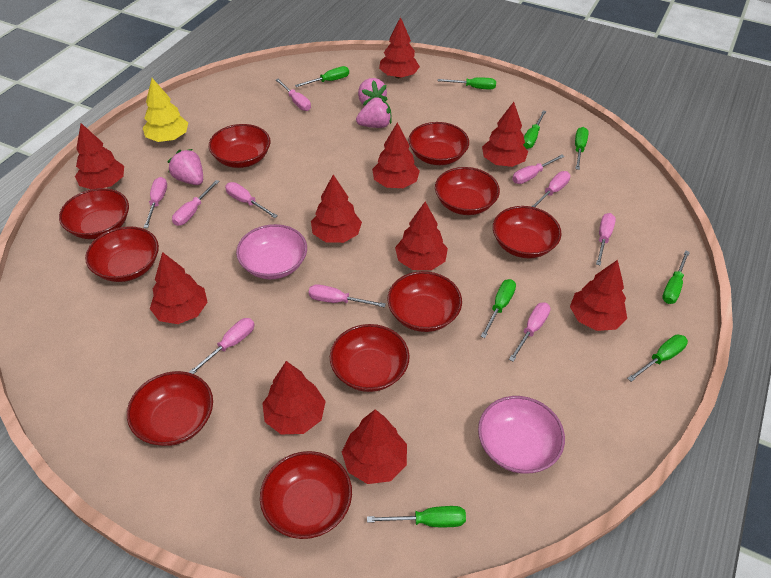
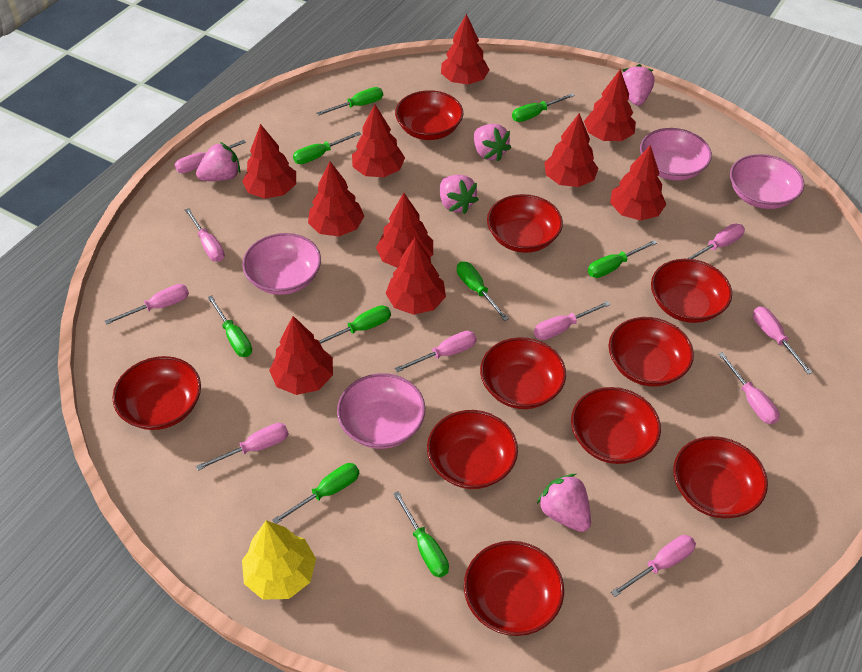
green screwdriver: 8 -> 9
pink bowl: 2 -> 4
pink strawberry: 3 -> 5

